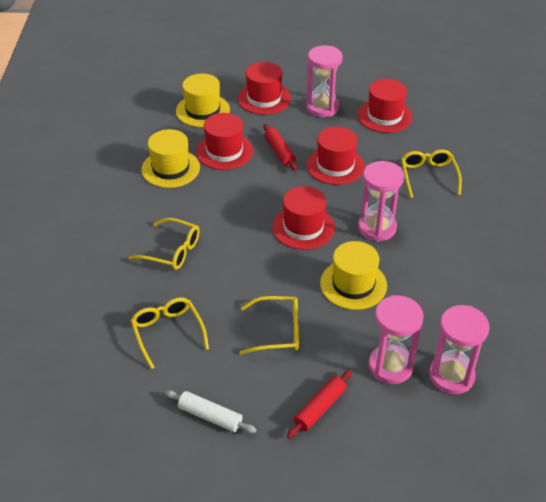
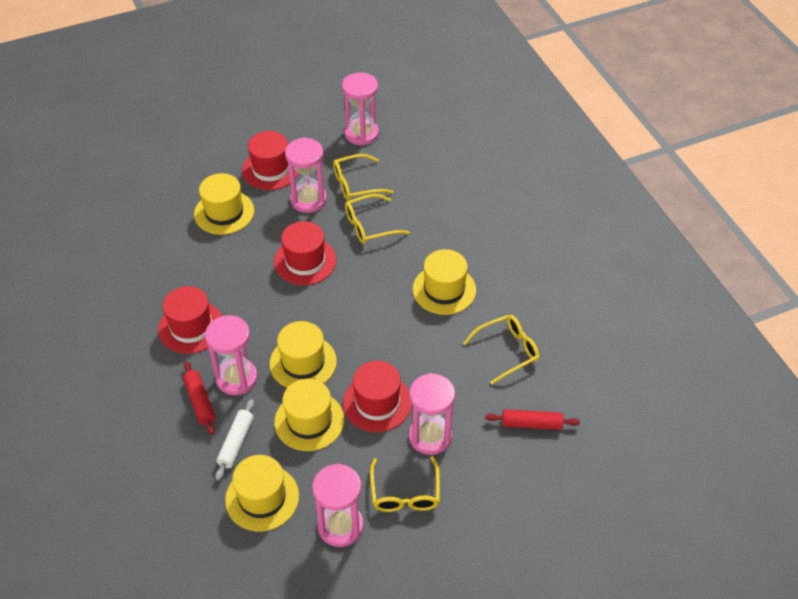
pink hourglass: 4 -> 5
red hat: 5 -> 4
yellow hat: 3 -> 5

